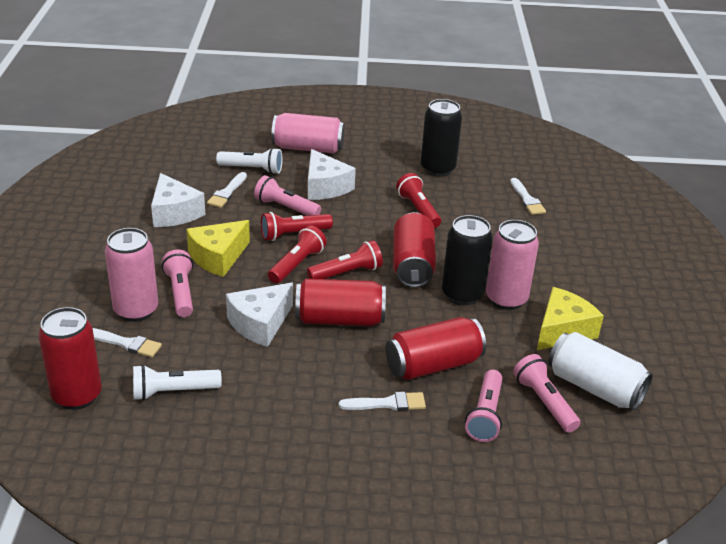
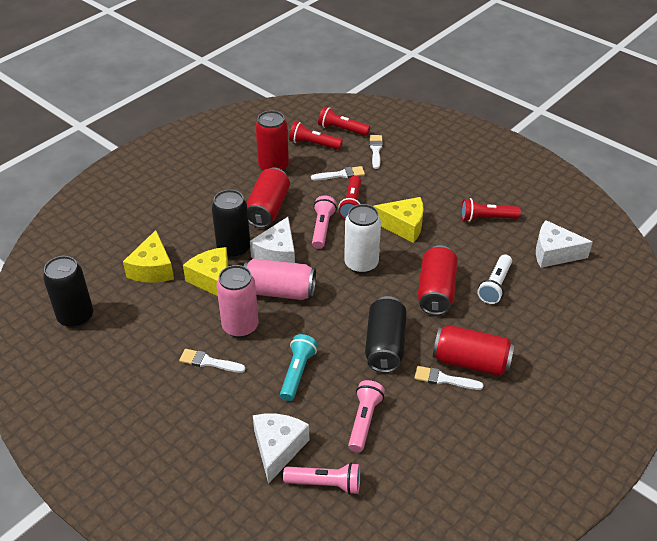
black can: 2 -> 3
pink can: 3 -> 2
pink flashlight: 4 -> 3
turquoise flashlight: 0 -> 1
white flashlight: 2 -> 1
yellow cheese: 2 -> 3

